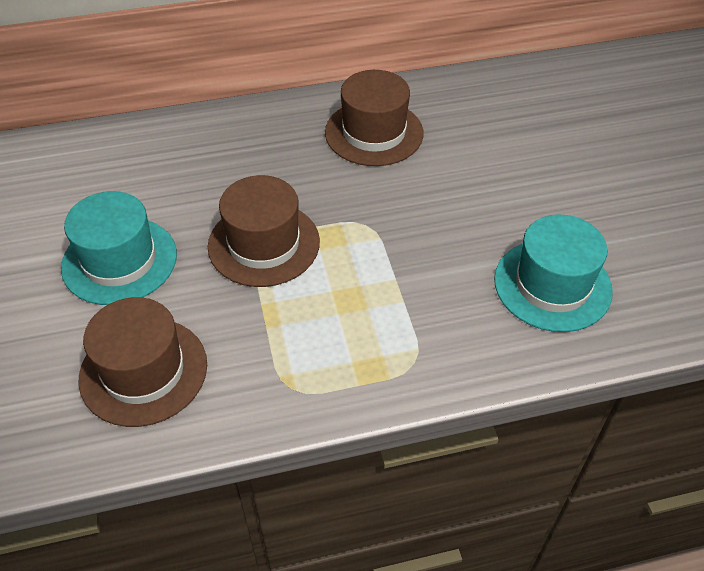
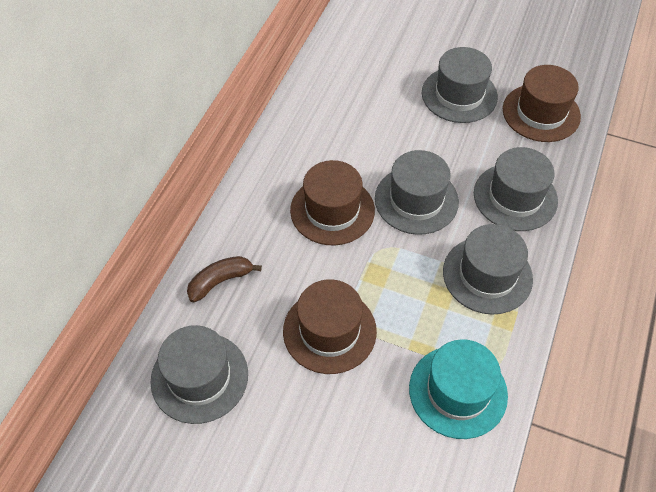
brown banana: 0 -> 1
grey hat: 0 -> 5
turquoise hat: 2 -> 1

